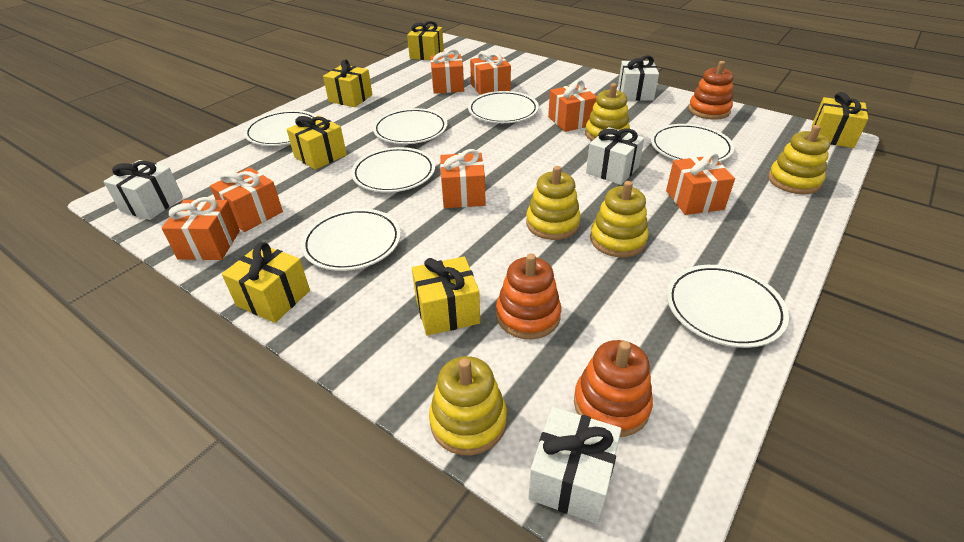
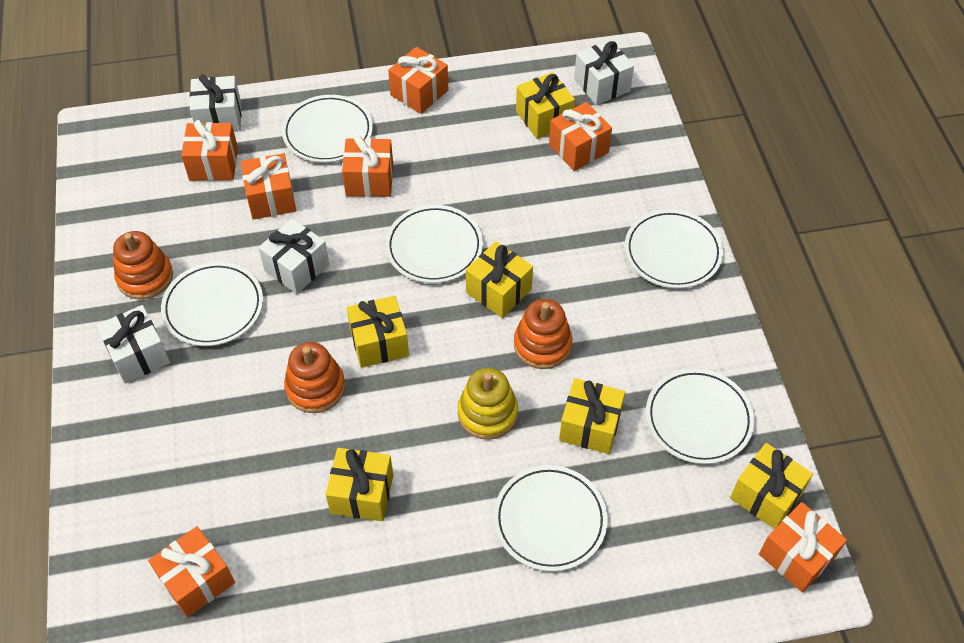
white plate: 7 -> 6
yellow stacking toy: 5 -> 1

